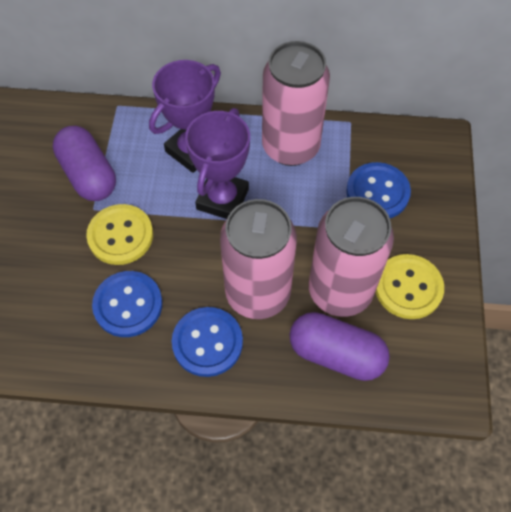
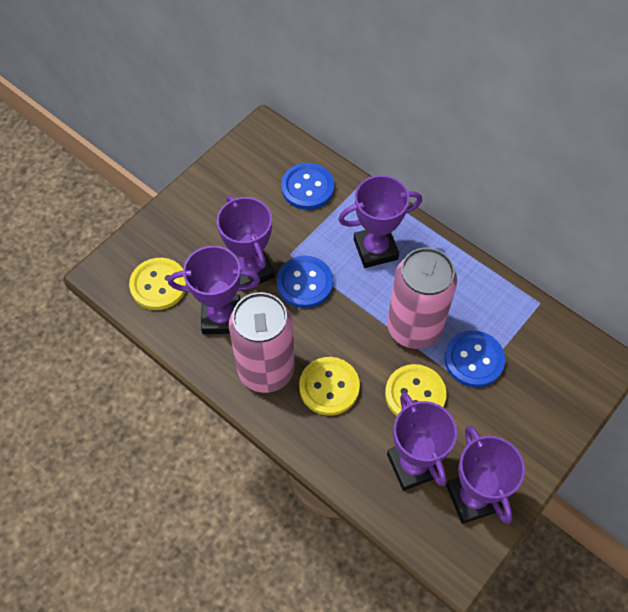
pink can: 3 -> 2
purple capsule: 2 -> 0
purple trophy: 2 -> 5
yellow button: 2 -> 3

